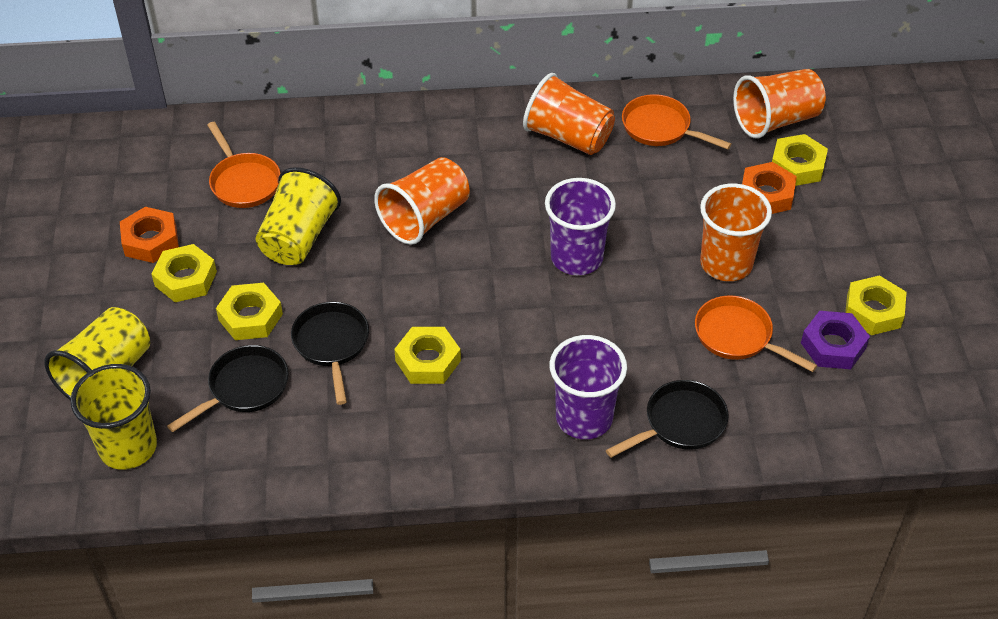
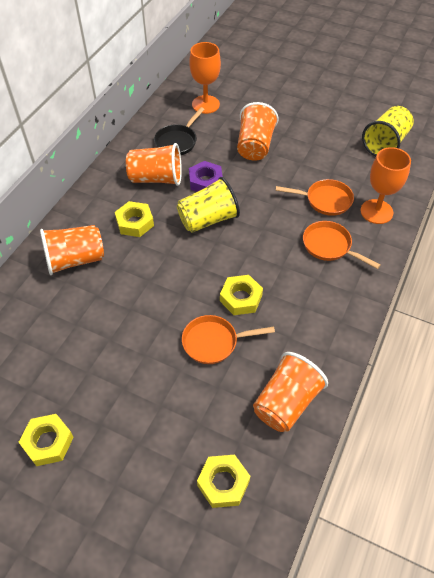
black pan: 3 -> 1
orange goblet: 0 -> 2
orange nut: 2 -> 0
purple cup: 2 -> 0
yellow cup: 3 -> 2
yellow nut: 5 -> 4

